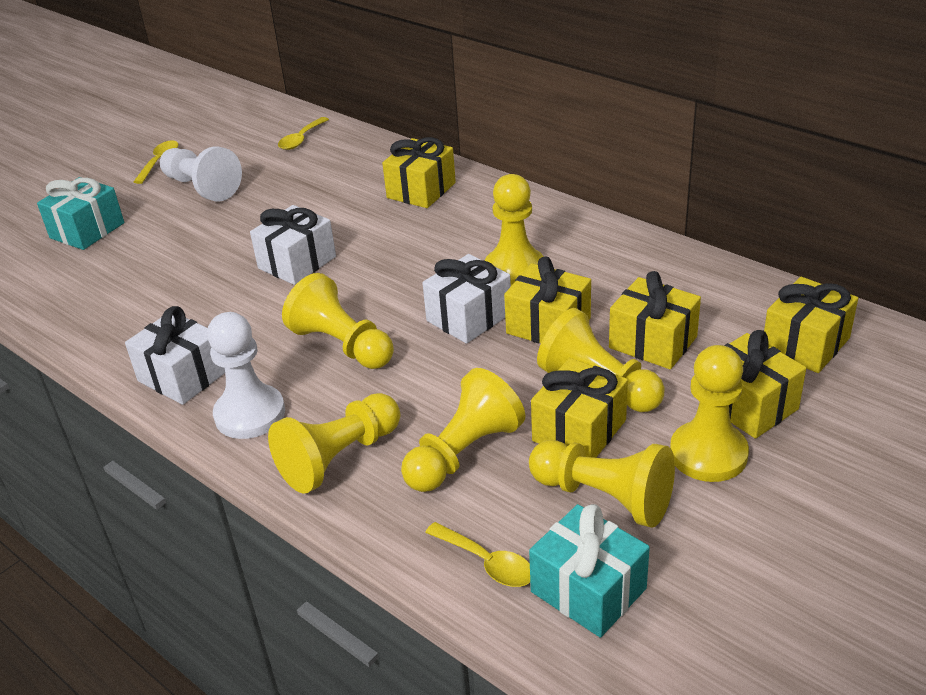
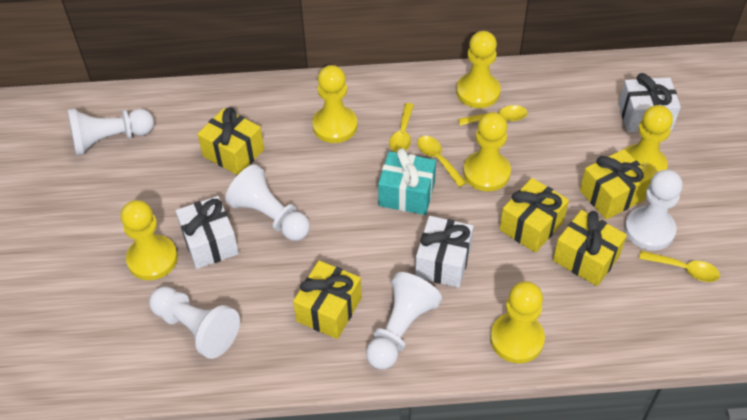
turquoise gift: 2 -> 1
white pawn: 2 -> 5
yellow gift: 6 -> 5
yellow pawn: 7 -> 6
yellow spoon: 3 -> 4

